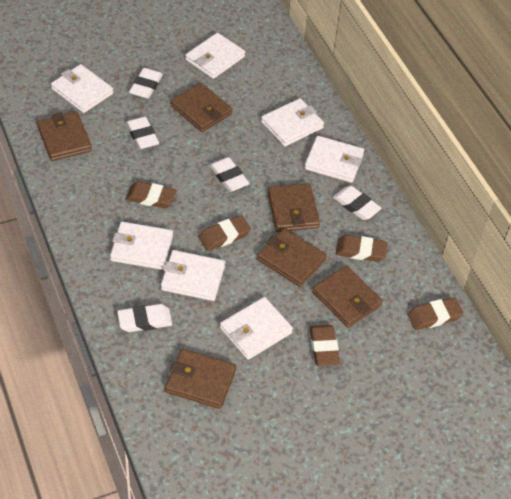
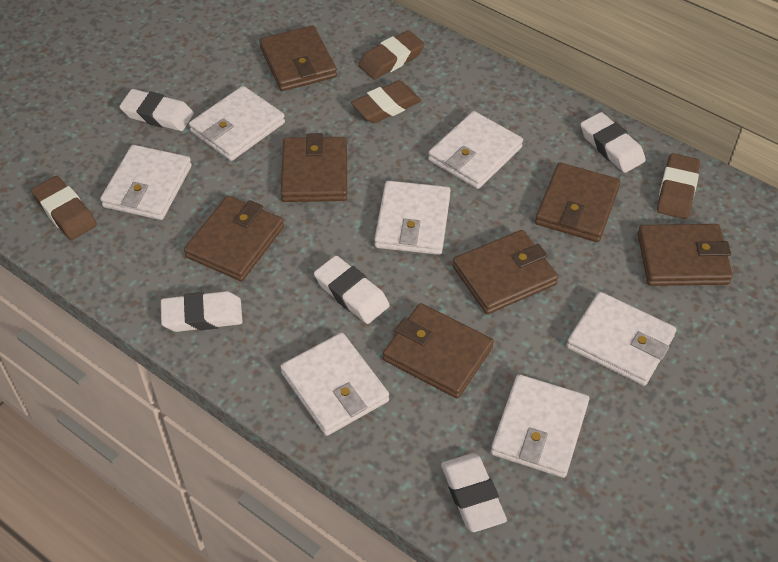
brown eraser: 5 -> 4
brown wallet: 6 -> 7

